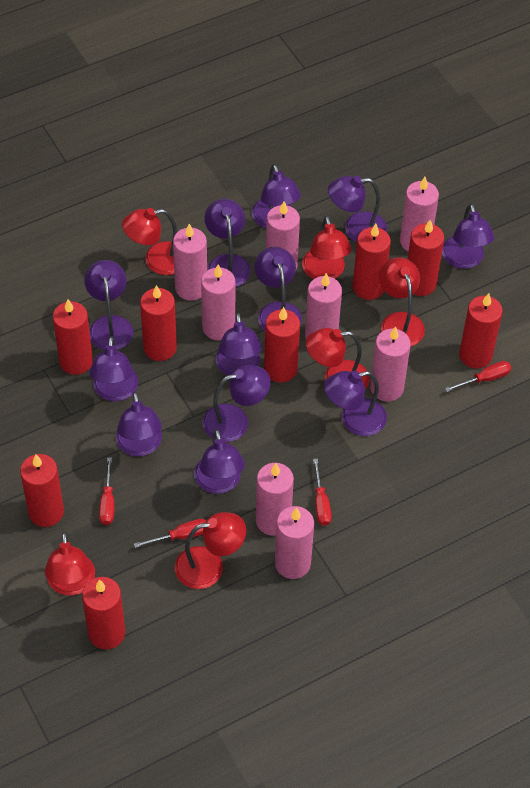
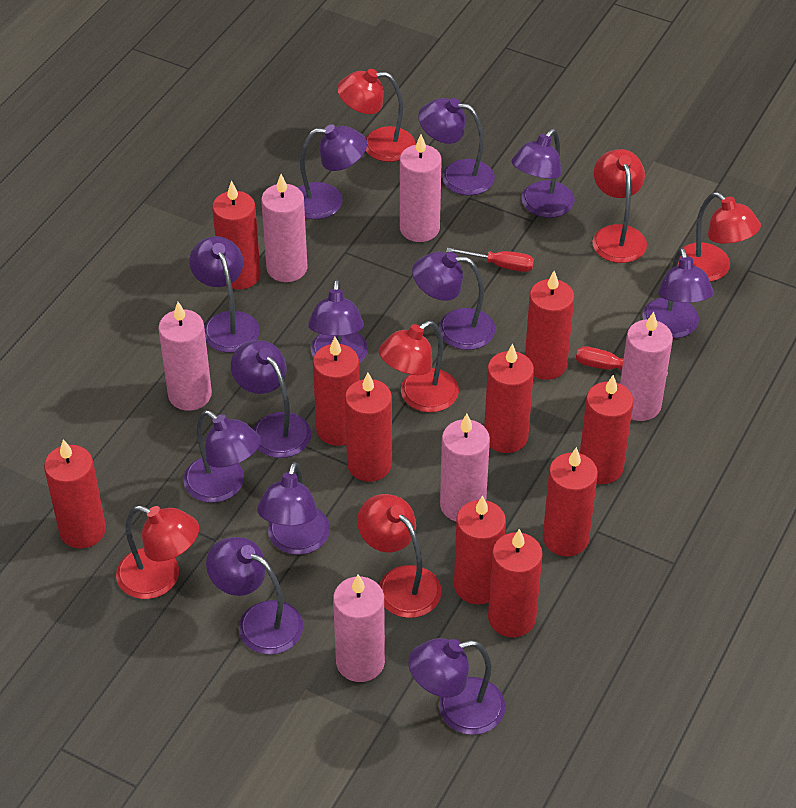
pink candle: 8 -> 6
red candle: 8 -> 10
red screwdriver: 4 -> 2

